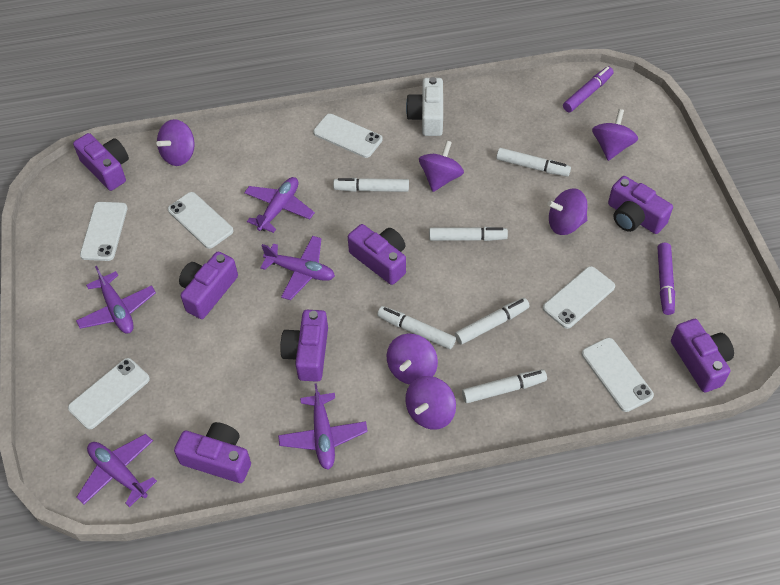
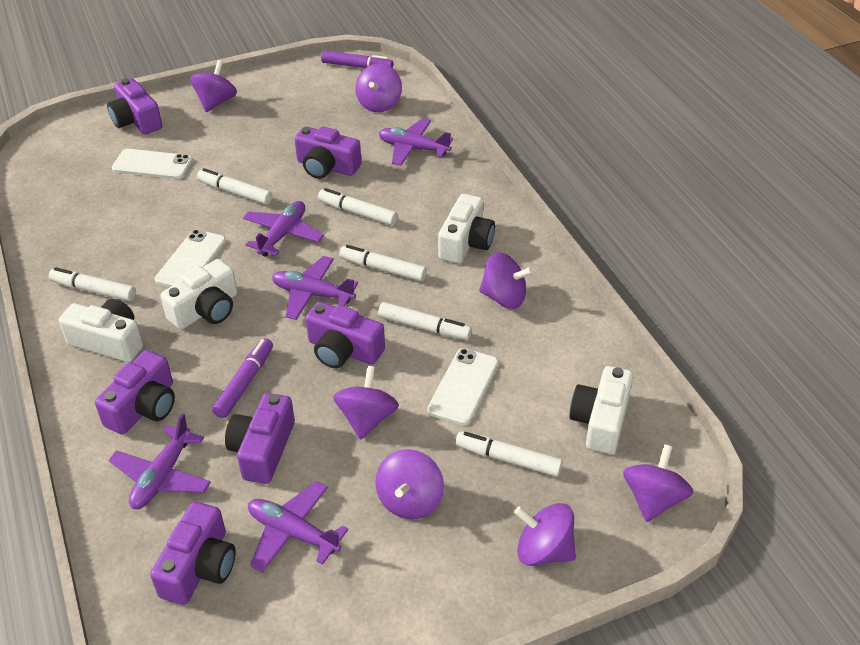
purple camera: 7 -> 6
purple spinning top: 6 -> 7
white camera: 1 -> 4
white phone: 6 -> 3

